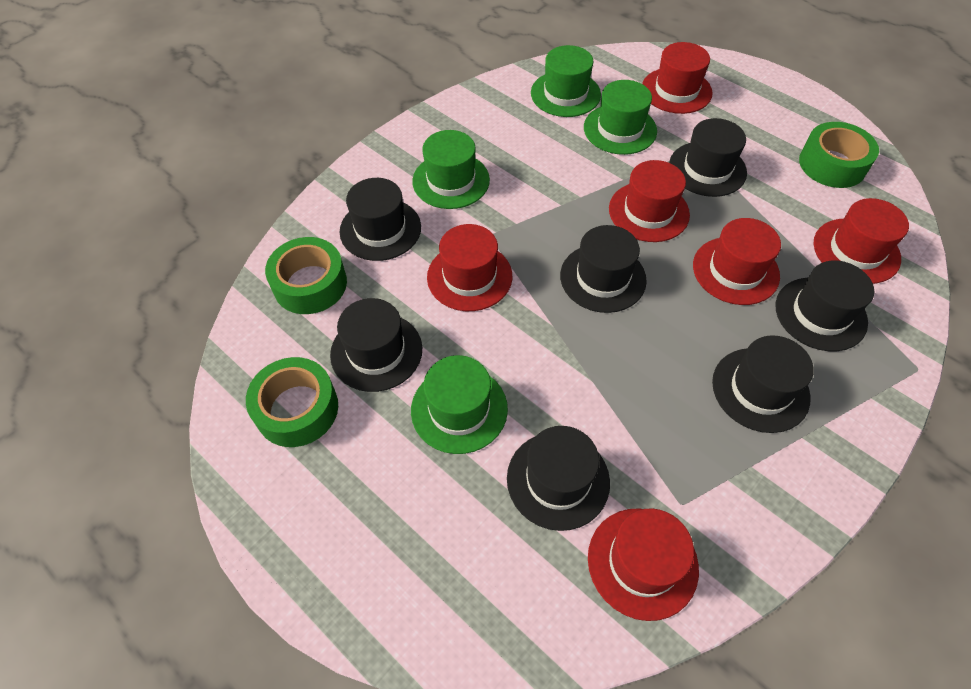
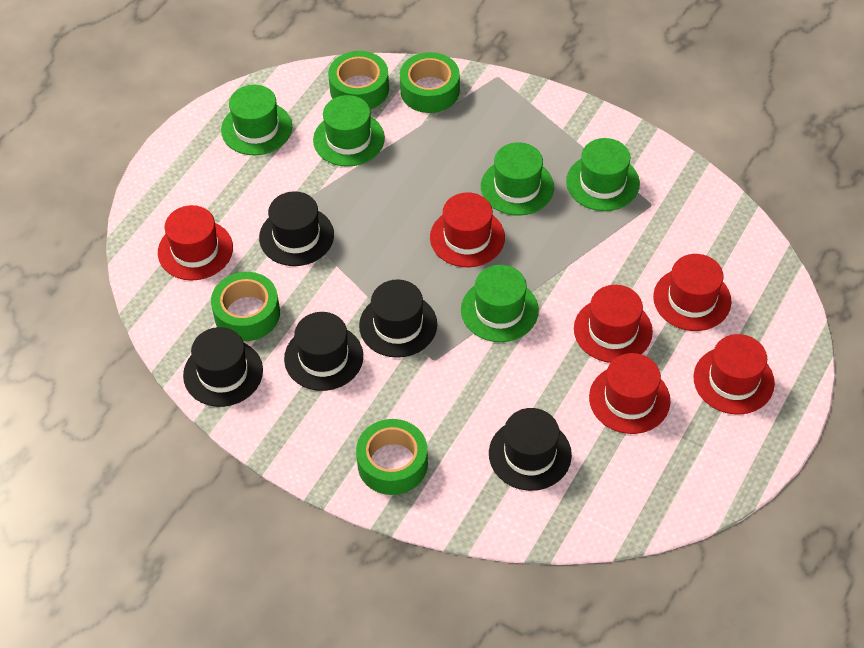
black hat: 7 -> 5
green hat: 4 -> 5
green tape: 3 -> 4

